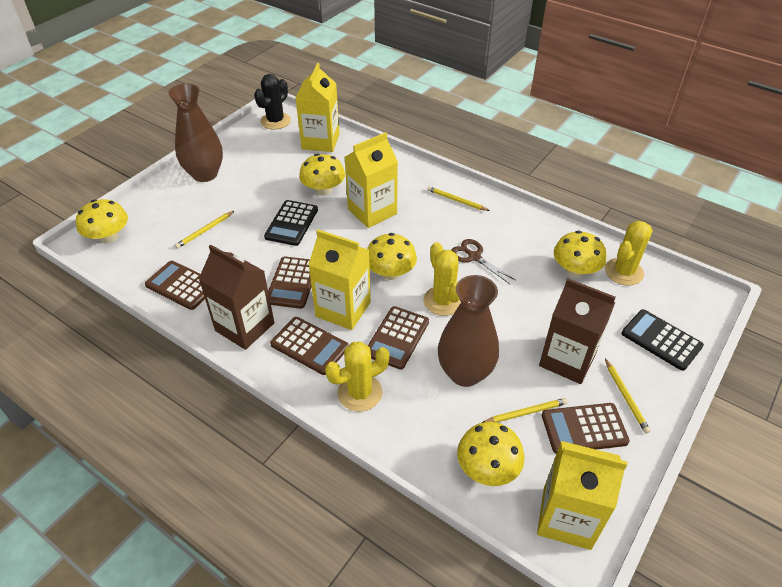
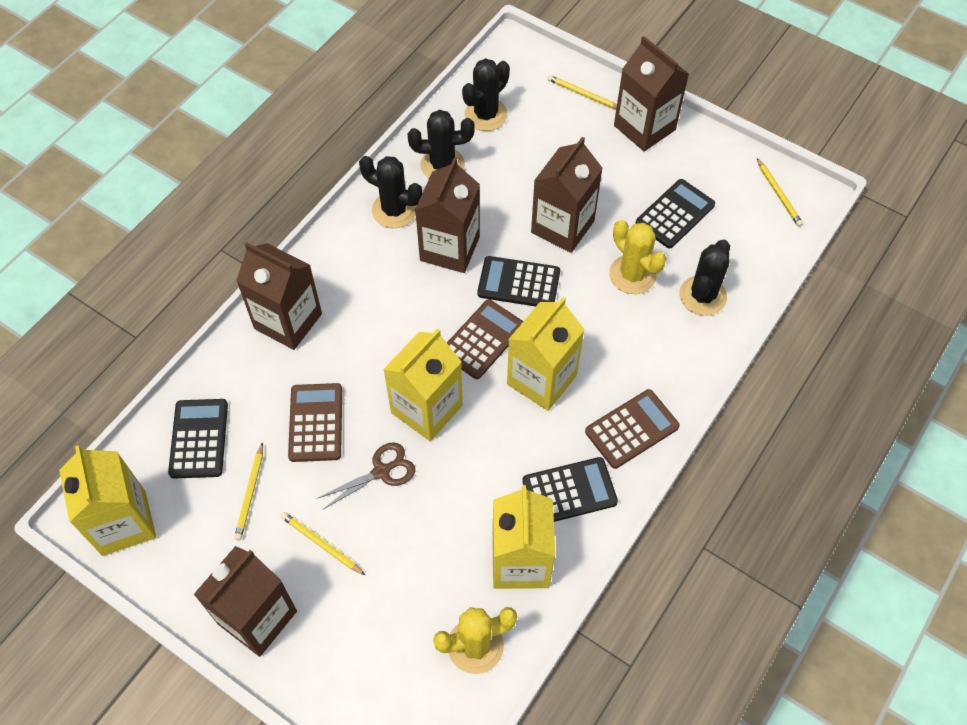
black cactus: 1 -> 4
black calculator: 2 -> 4
brown calculator: 5 -> 3
brown carton: 2 -> 5
brown vase: 2 -> 0
yellow cactus: 3 -> 2
yellow mushroom: 5 -> 0

